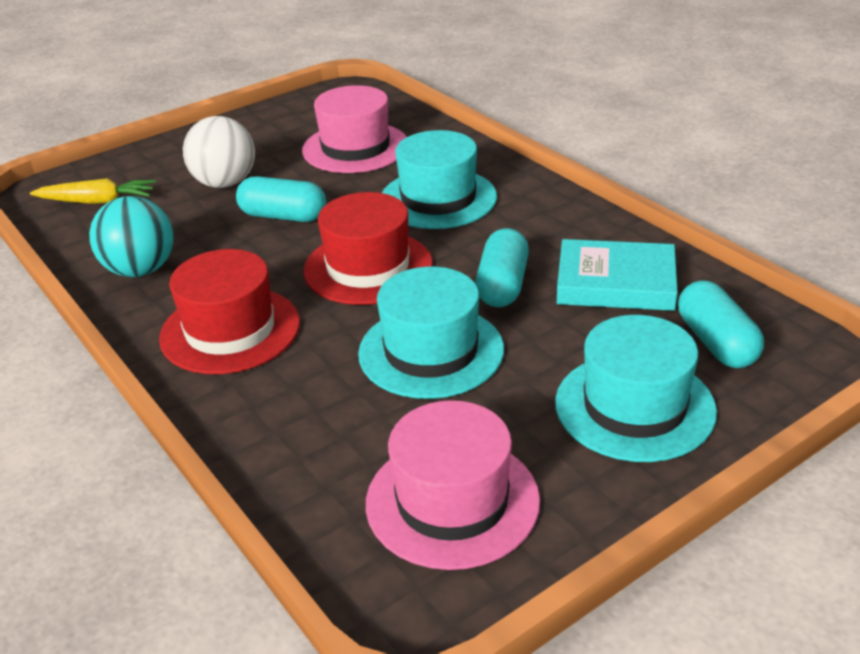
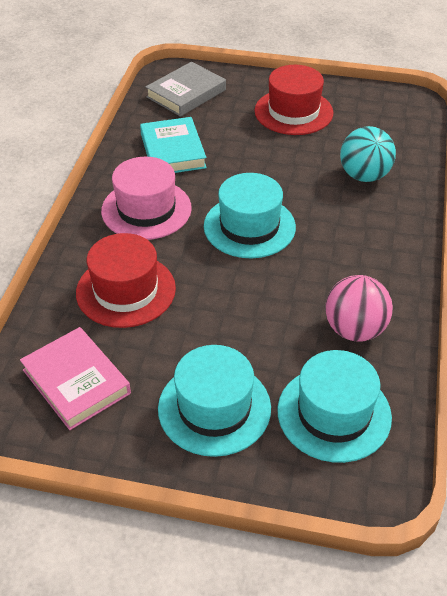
grey book: 0 -> 1
pink ball: 0 -> 1
pink book: 0 -> 1
pink hat: 2 -> 1
turquoise capsule: 3 -> 0
white ball: 1 -> 0
yellow carrot: 1 -> 0

